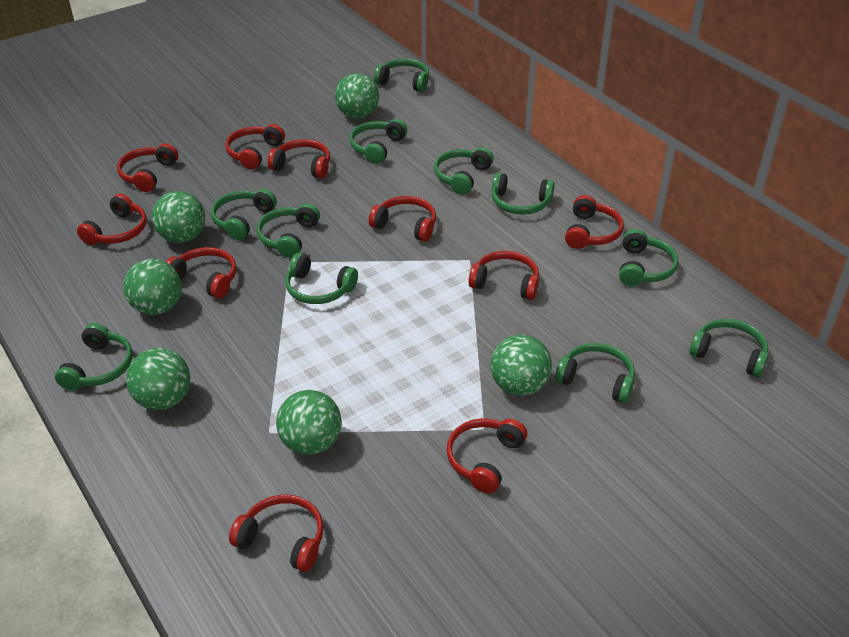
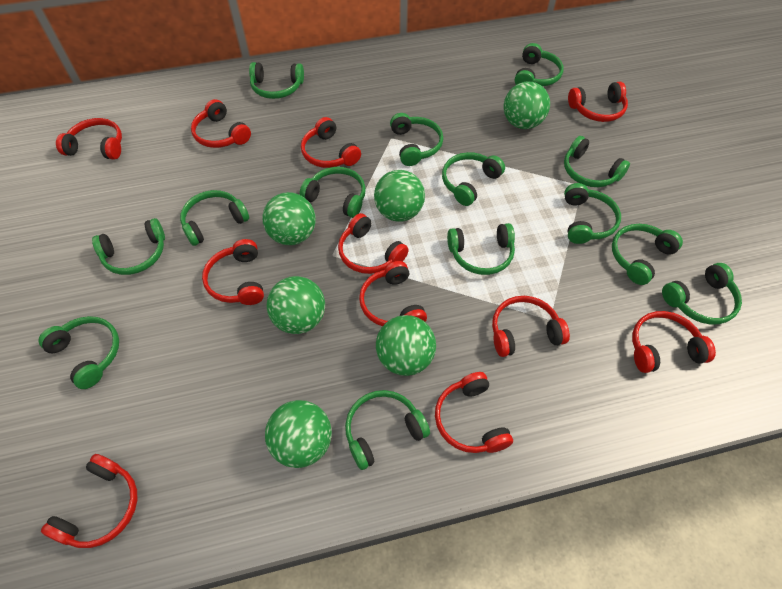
green headphones: 11 -> 14
red headphones: 10 -> 11

